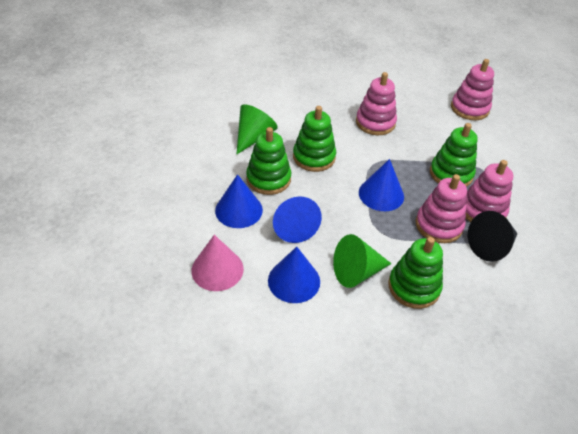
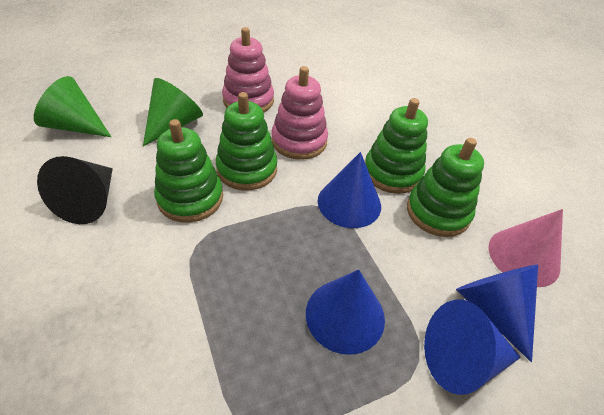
pink stacking toy: 4 -> 2

